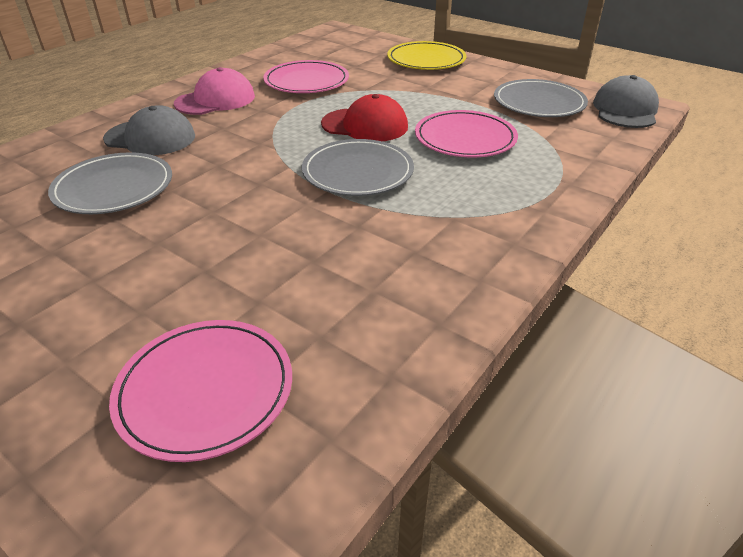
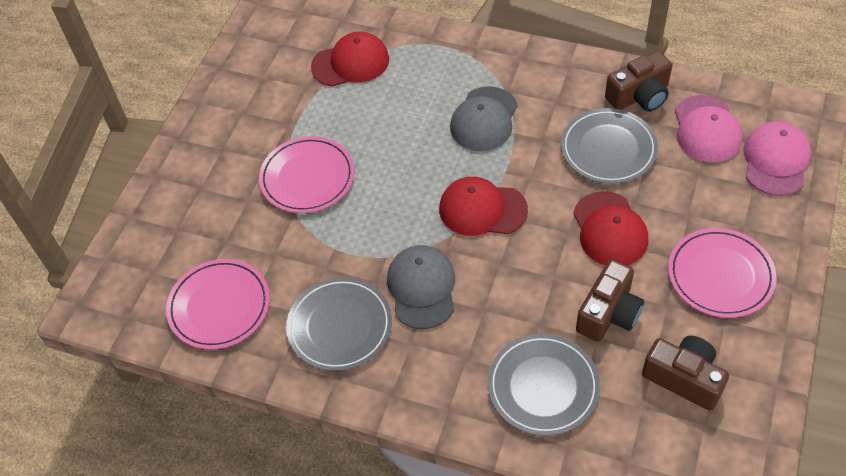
brown camera: 0 -> 3
pink cap: 1 -> 2
red cap: 1 -> 3
yellow plate: 1 -> 0

